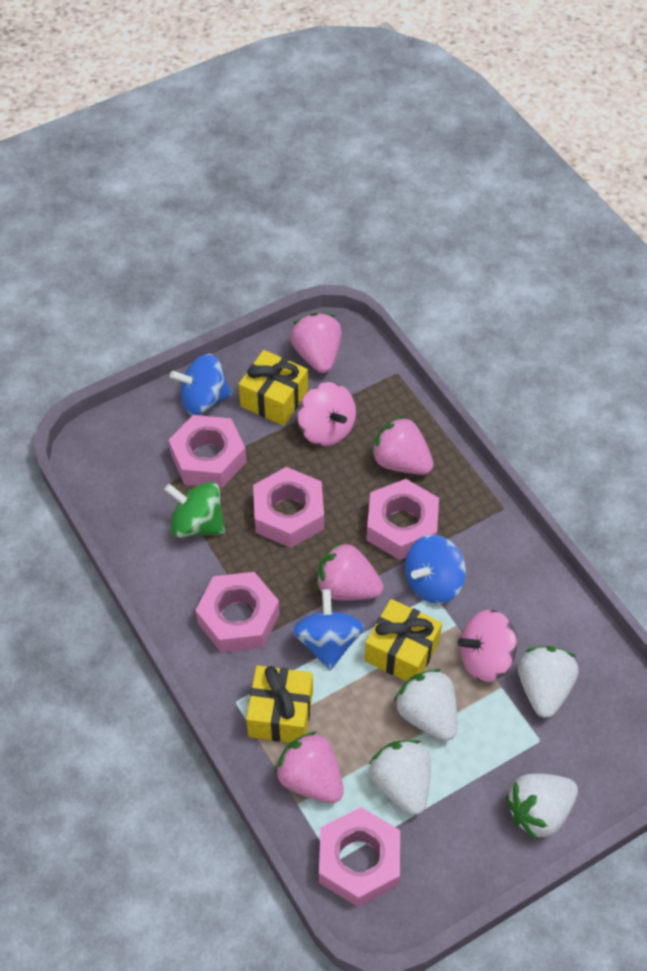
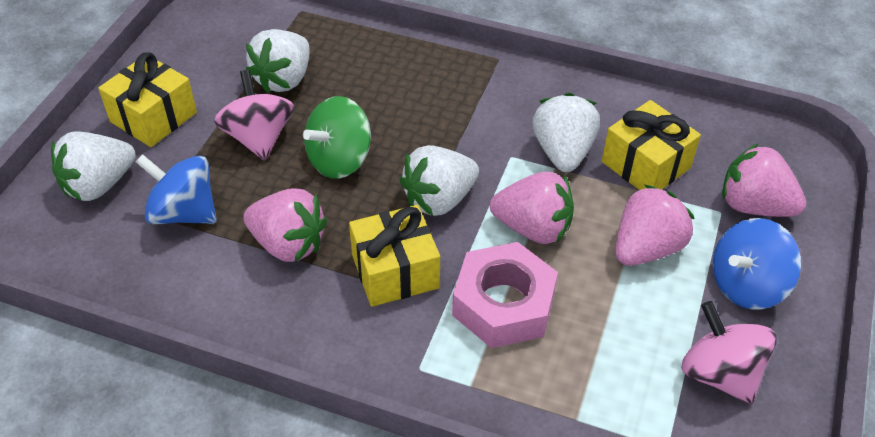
blue spinning top: 3 -> 2
pink nut: 5 -> 1

